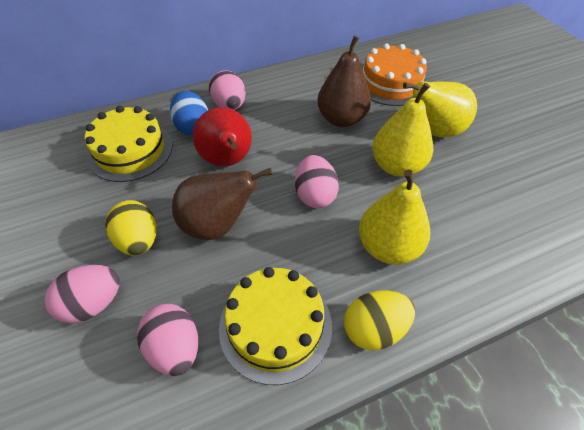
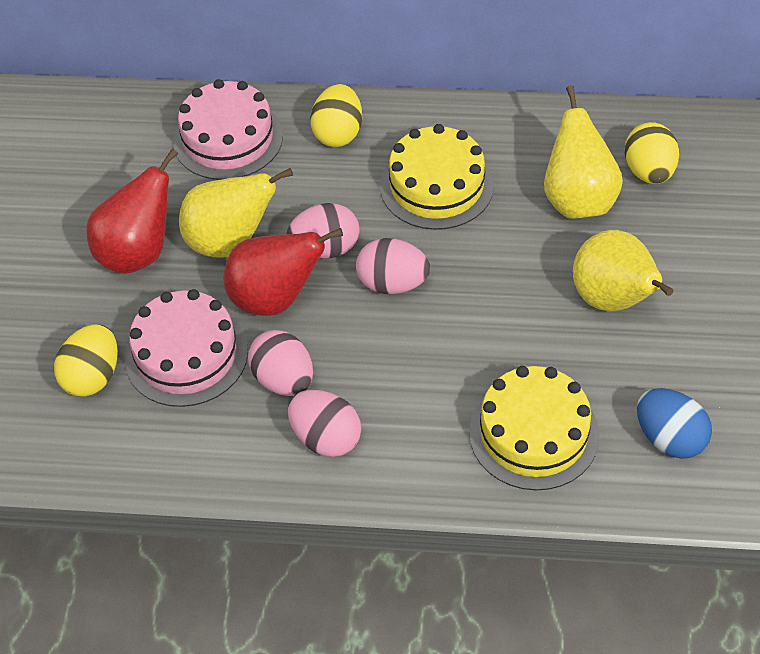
brown pear: 2 -> 0
orange cake: 1 -> 0
pink cake: 0 -> 2
red pear: 1 -> 2
yellow egg: 2 -> 3

